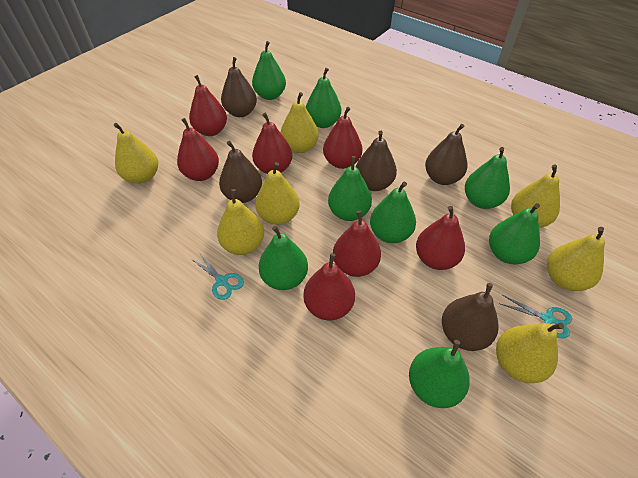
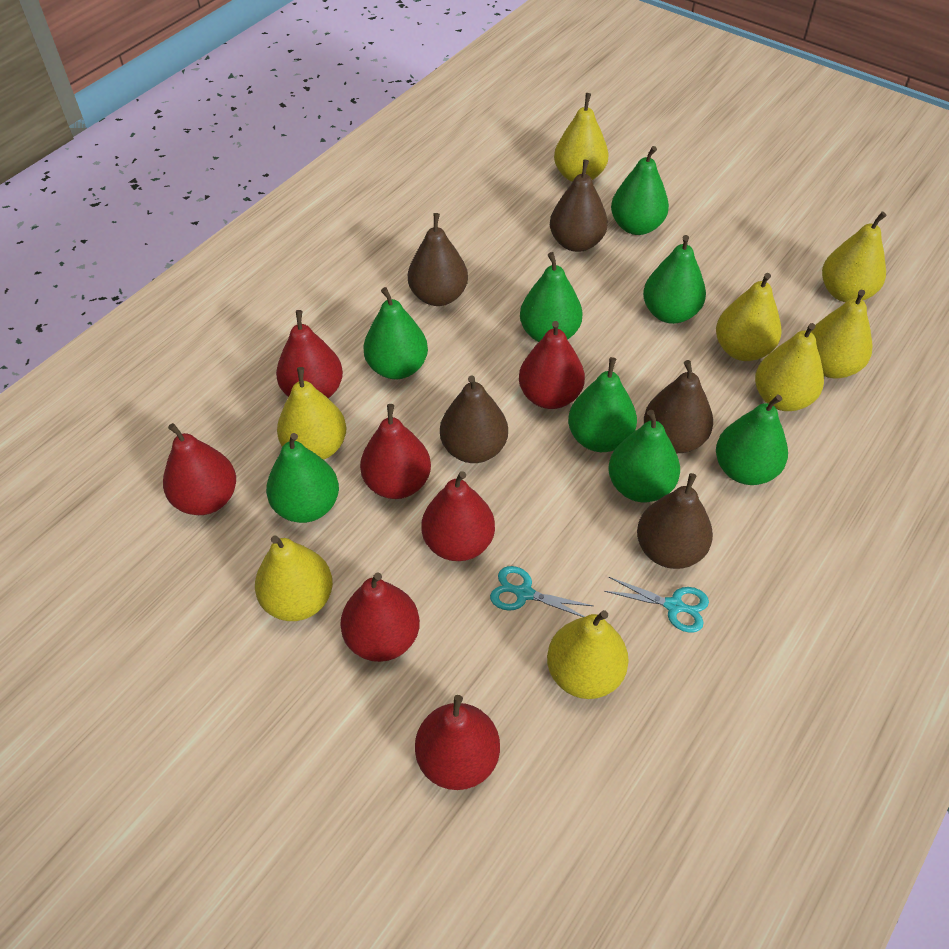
yellow pear: 7 -> 8

